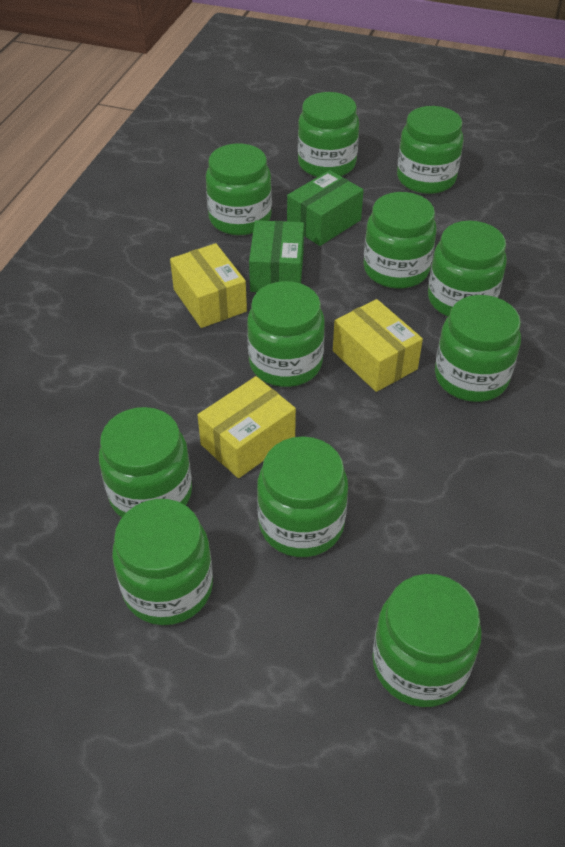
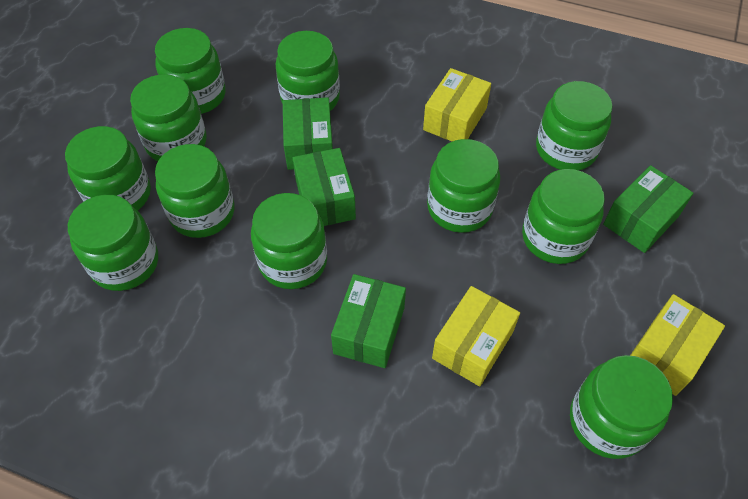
green box: 2 -> 4

